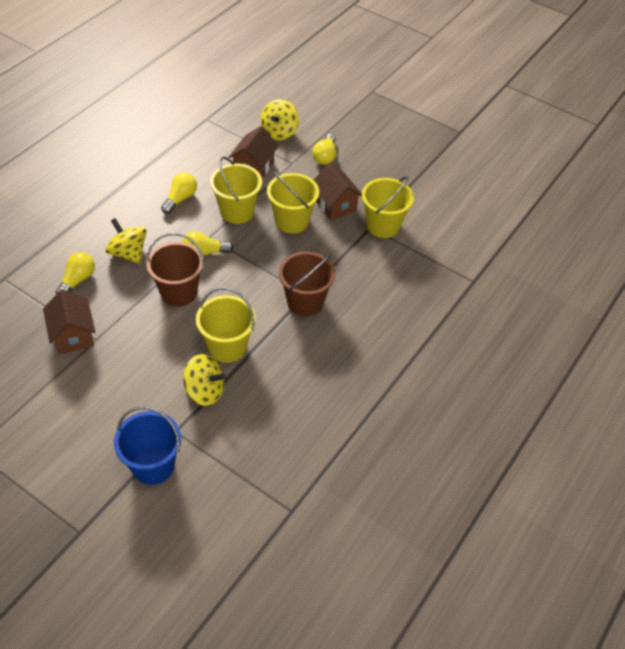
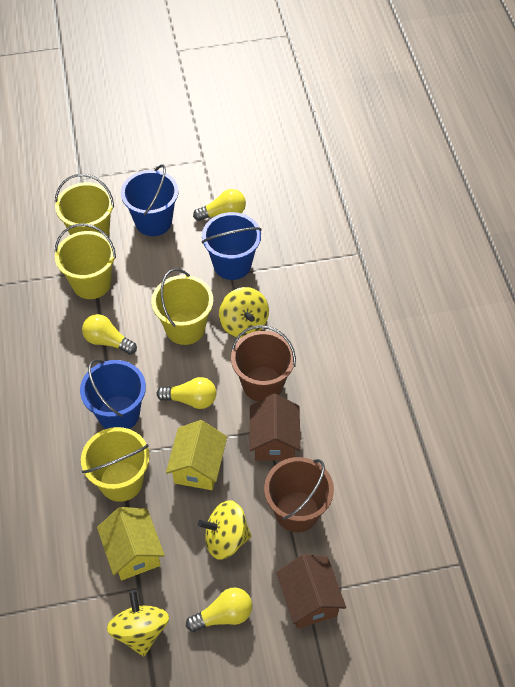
blue bucket: 1 -> 3
brown house: 3 -> 2
yellow house: 0 -> 2

